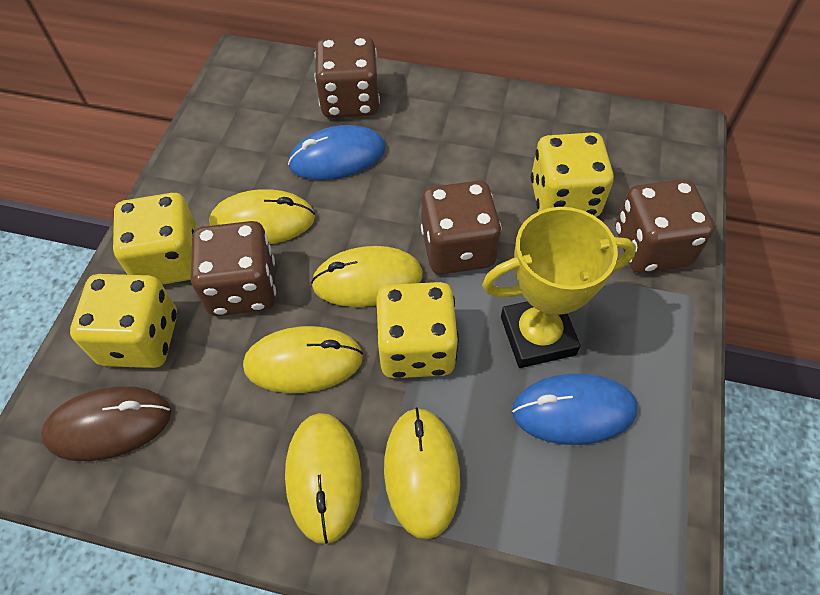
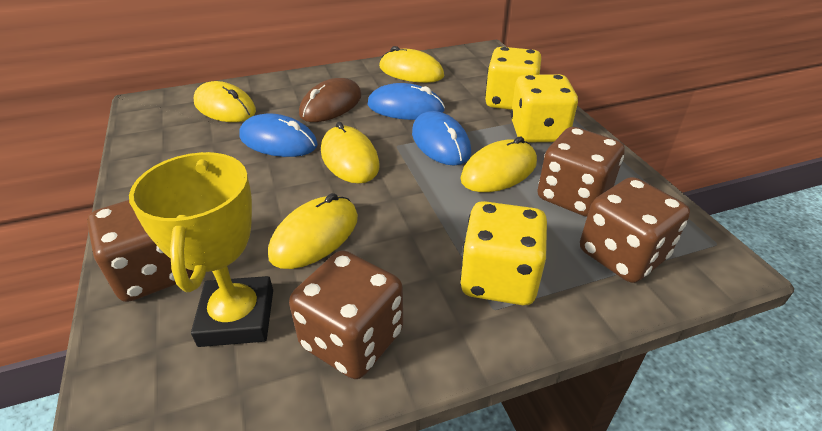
blue mouse: 2 -> 3
yellow dice: 4 -> 3

